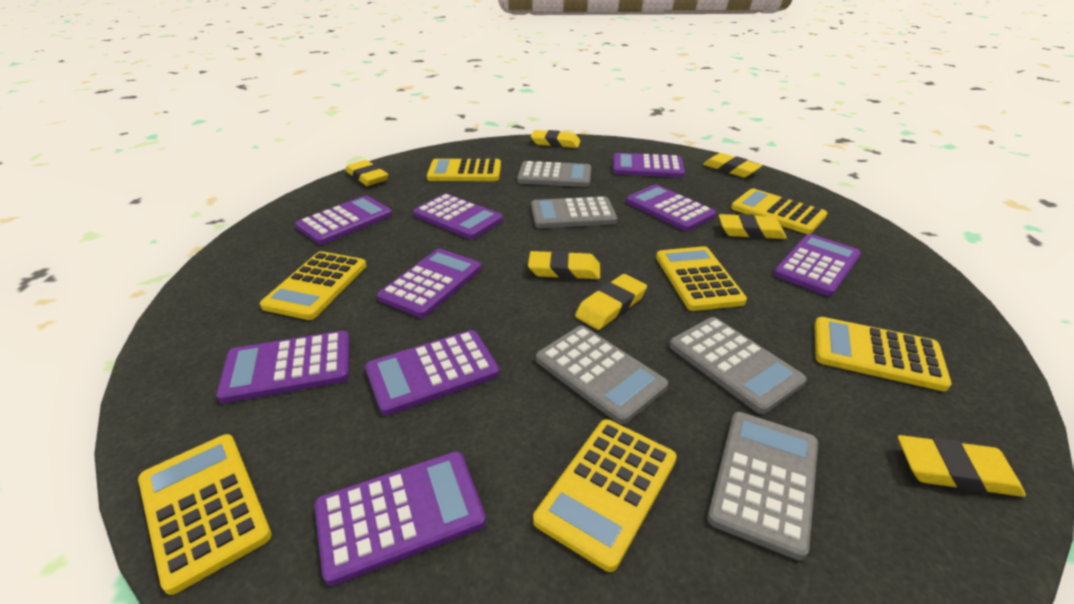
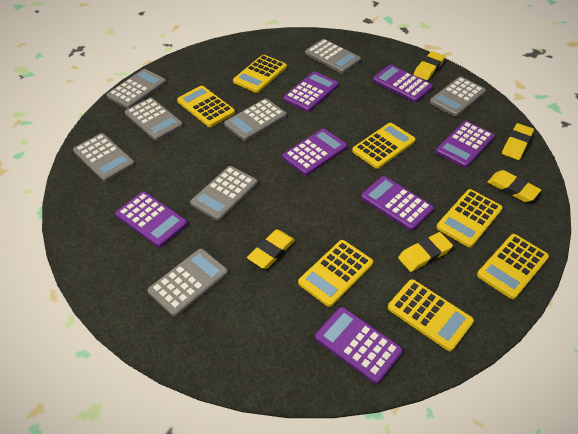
grey calculator: 5 -> 8
purple calculator: 9 -> 7
yellow eraser: 7 -> 5

